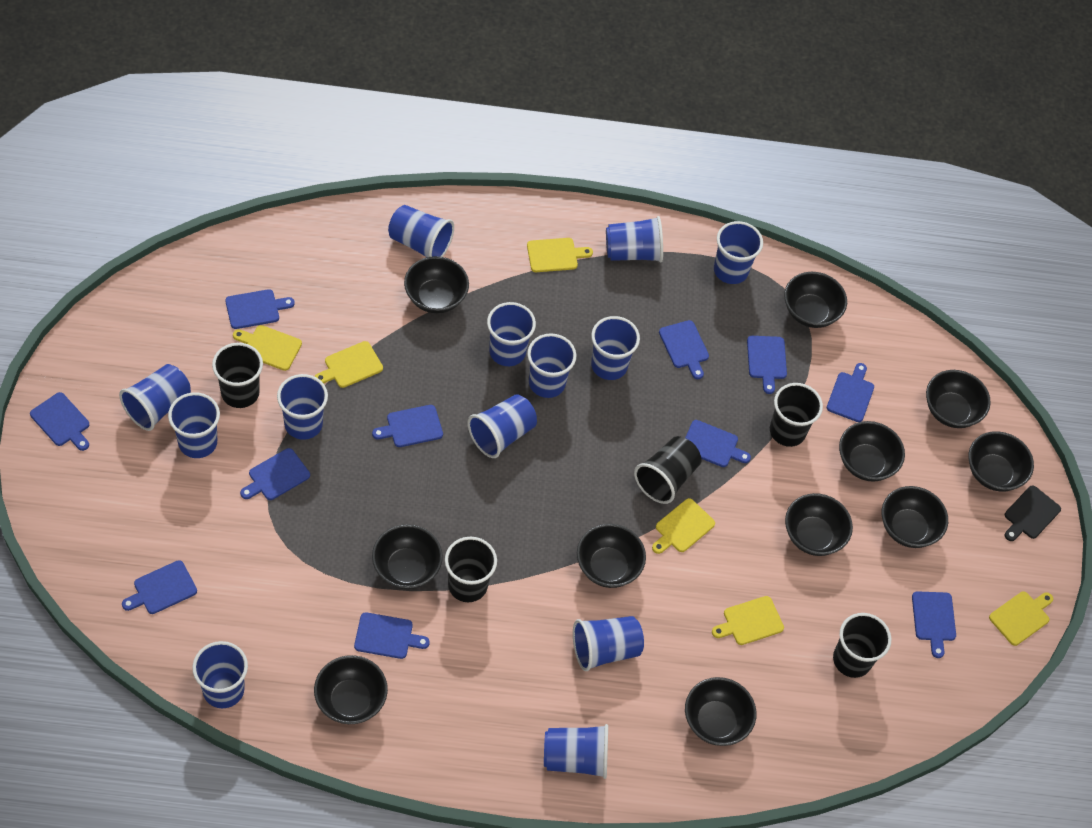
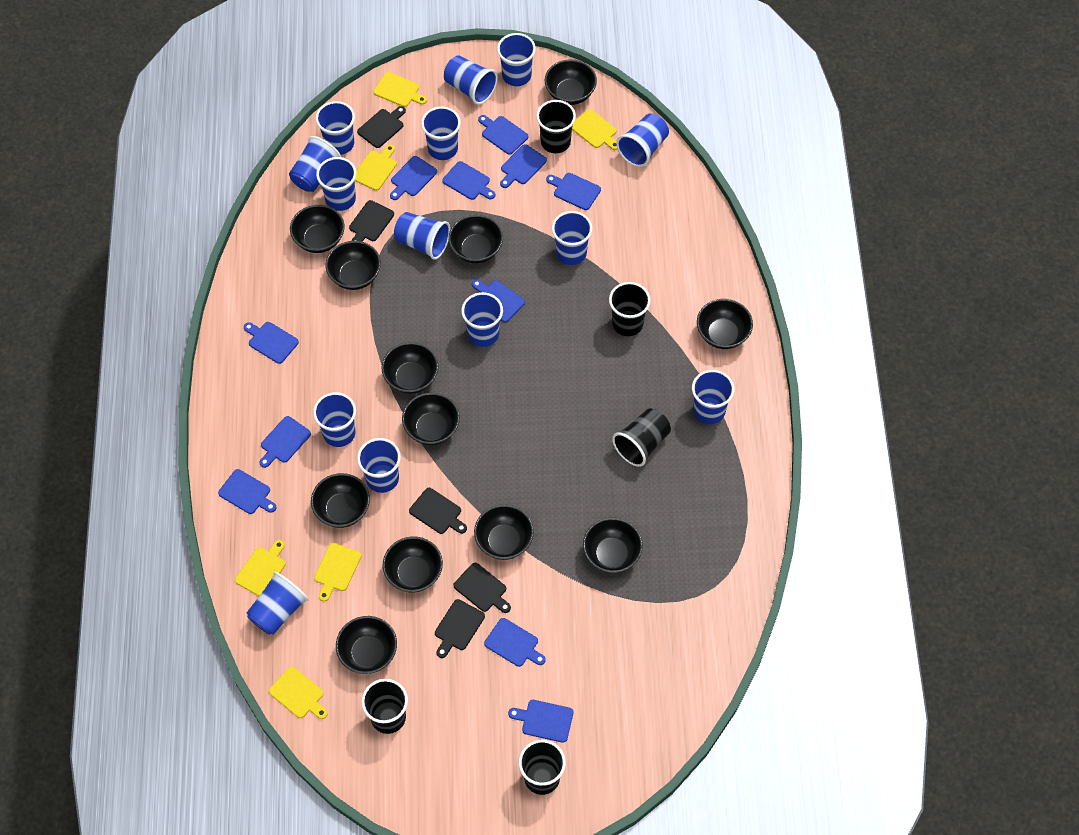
black bowl: 11 -> 12
black cutting board: 1 -> 5
blue cup: 13 -> 14

